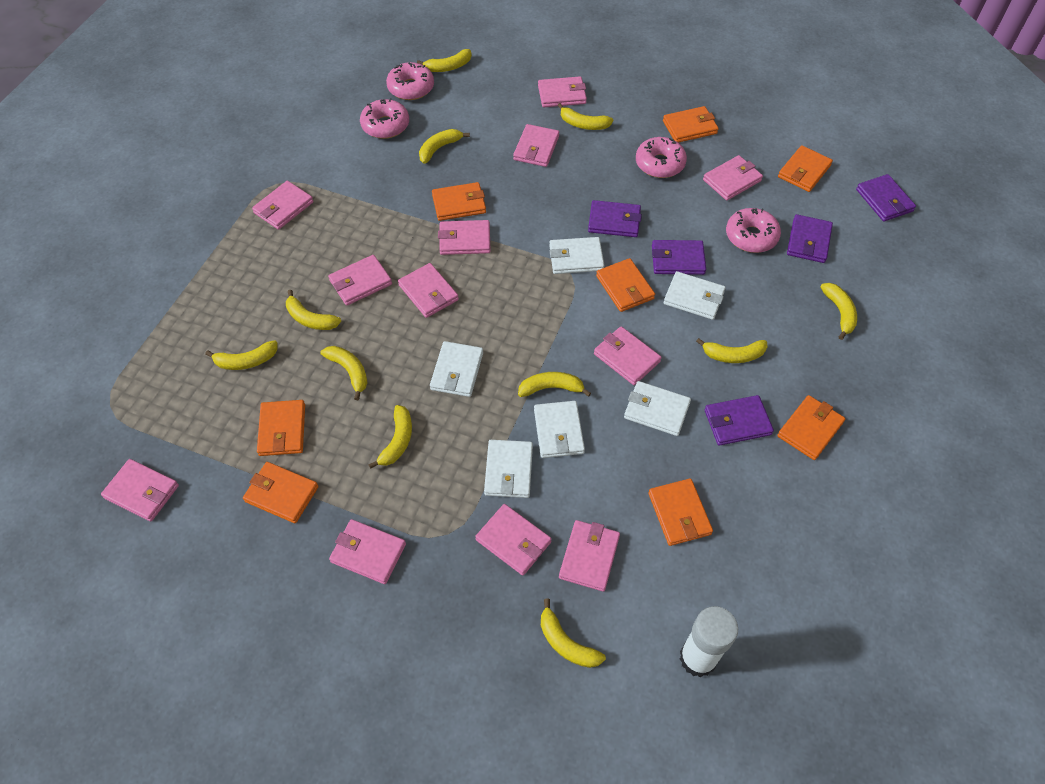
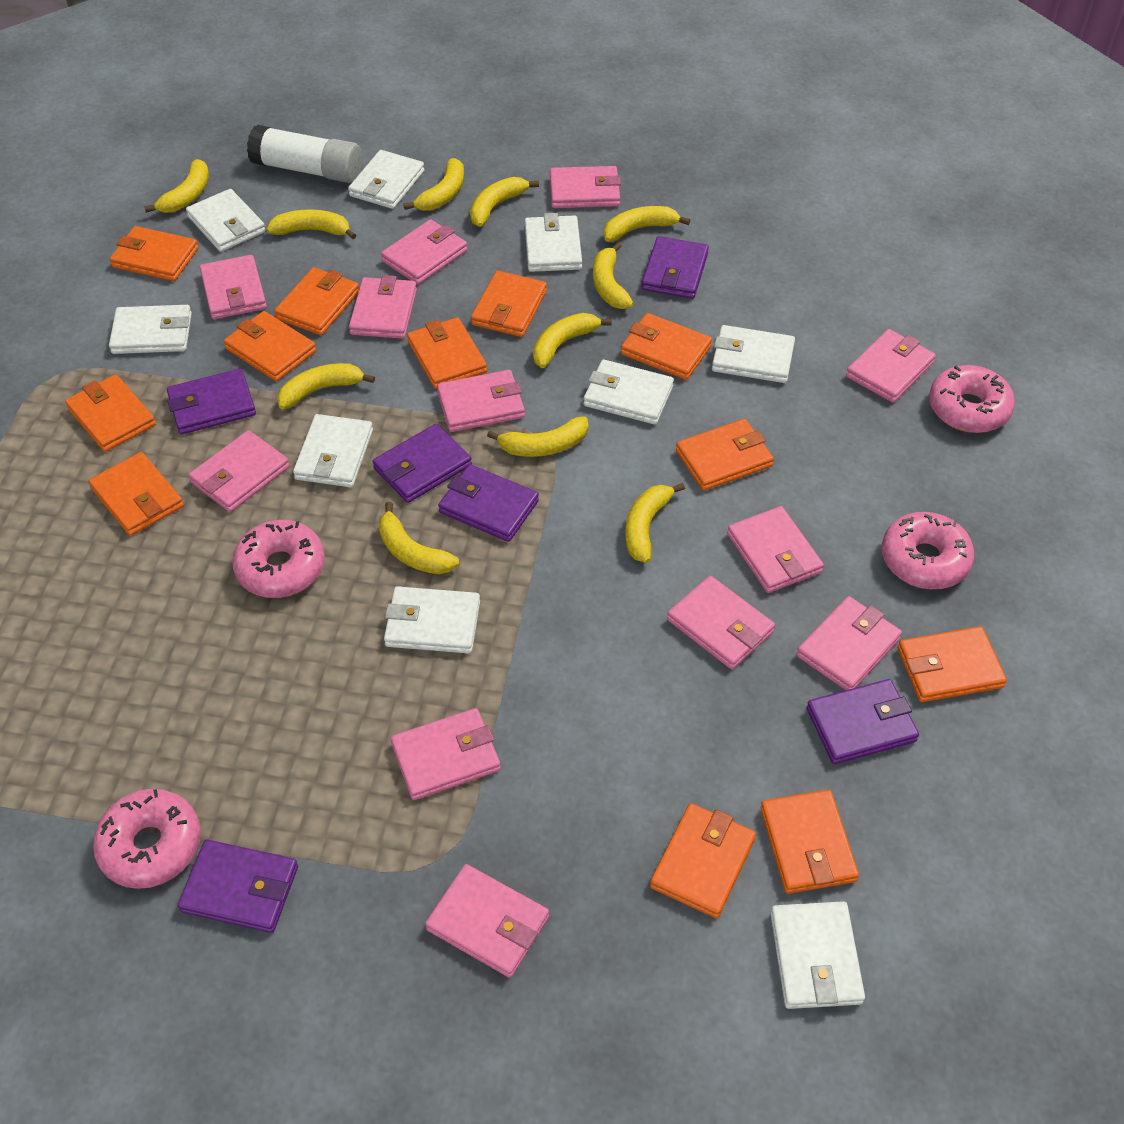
orange wallet: 8 -> 12
purple wallet: 5 -> 6
white wallet: 6 -> 9

